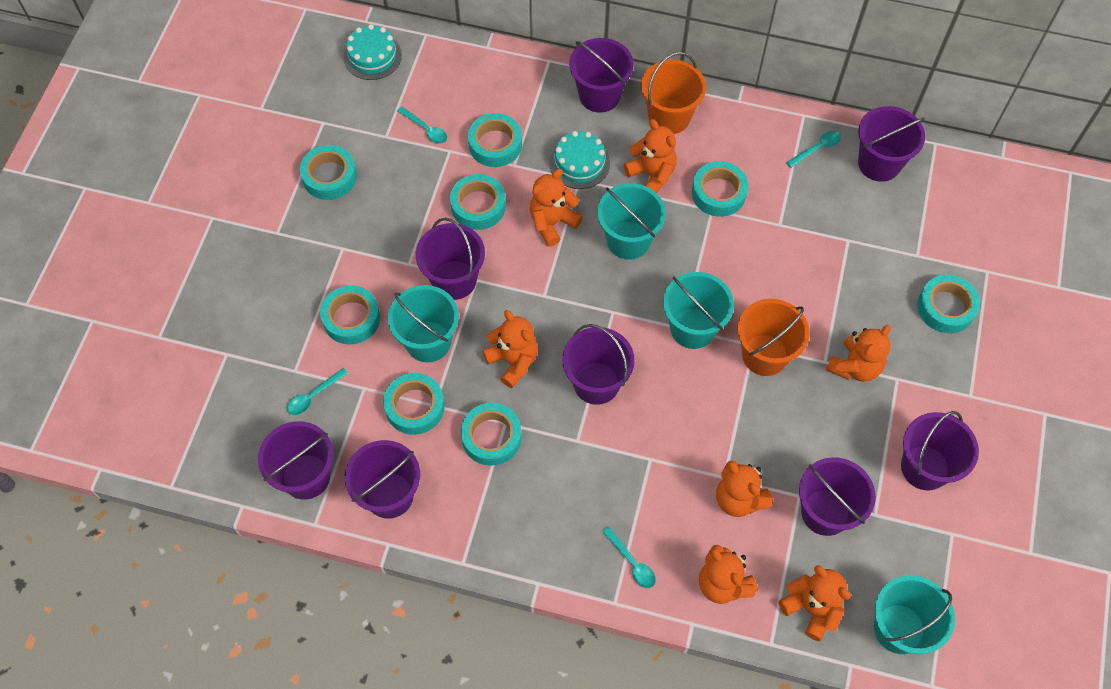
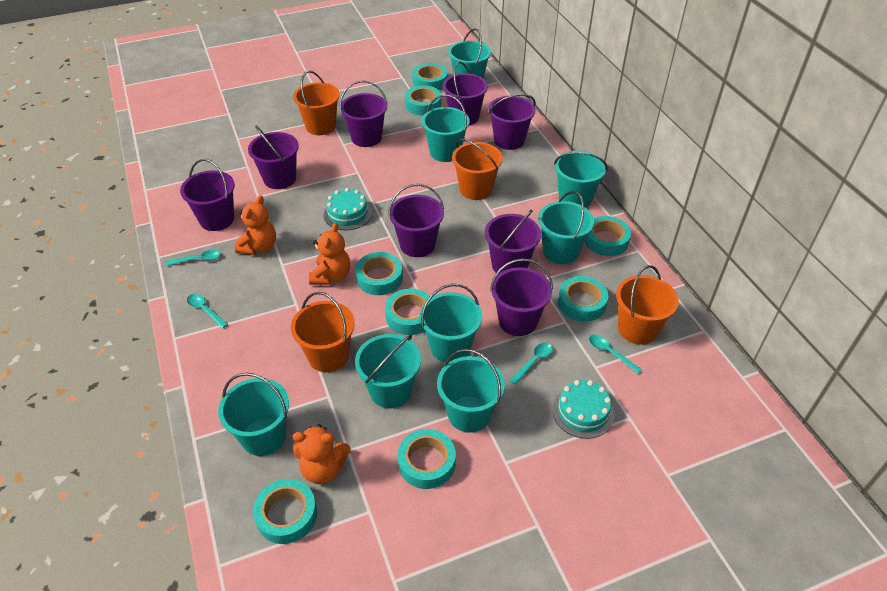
orange bucket: 2 -> 4
orange teddy bear: 7 -> 3
turquoise bucket: 4 -> 8

